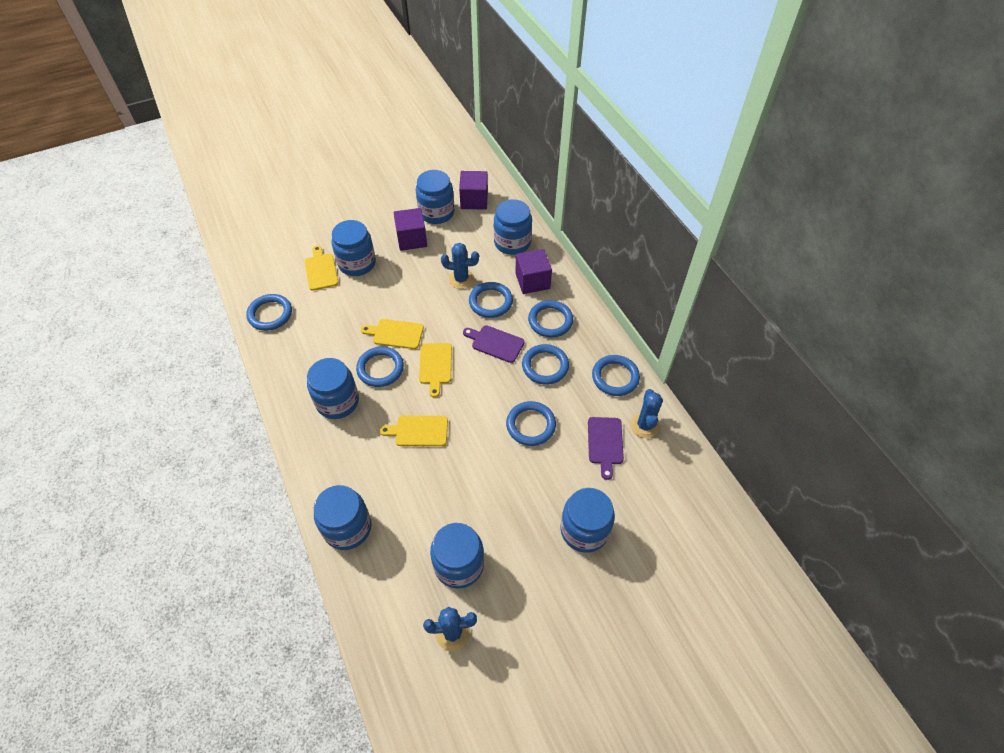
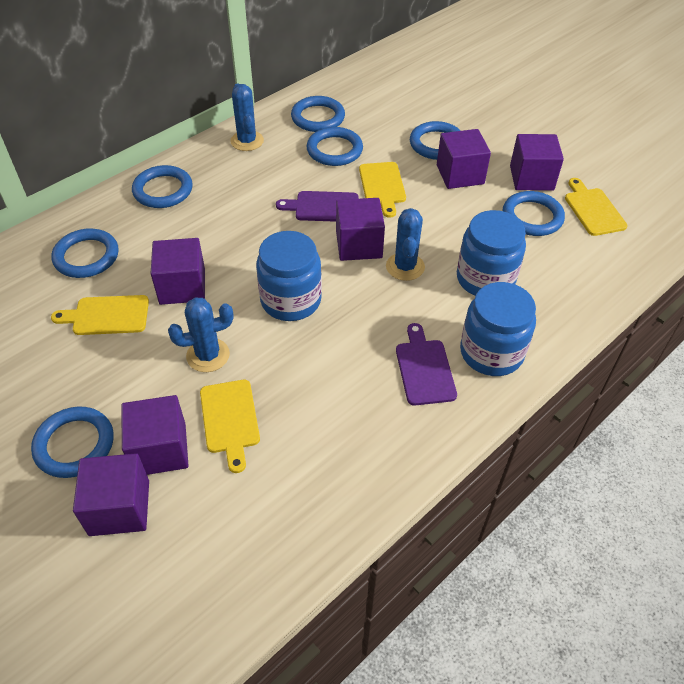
blue jar: 7 -> 3
purple cube: 3 -> 6

